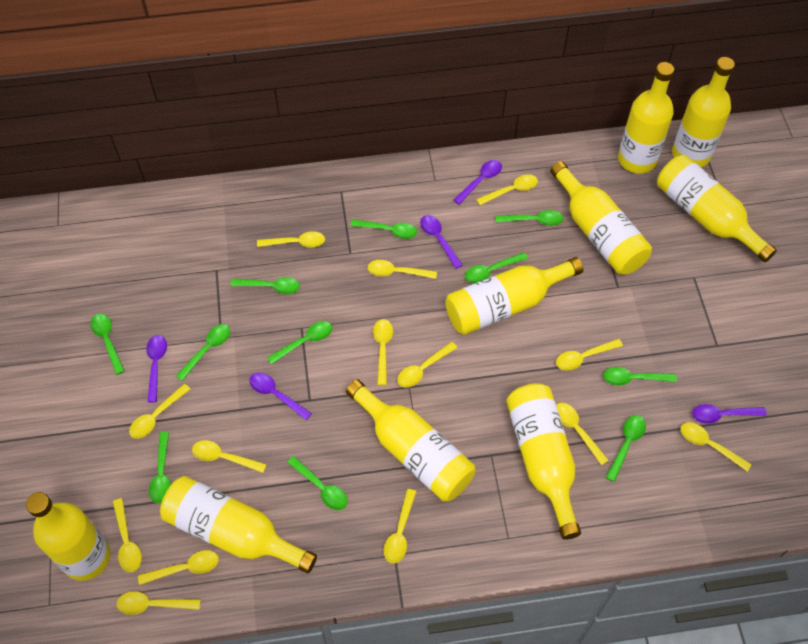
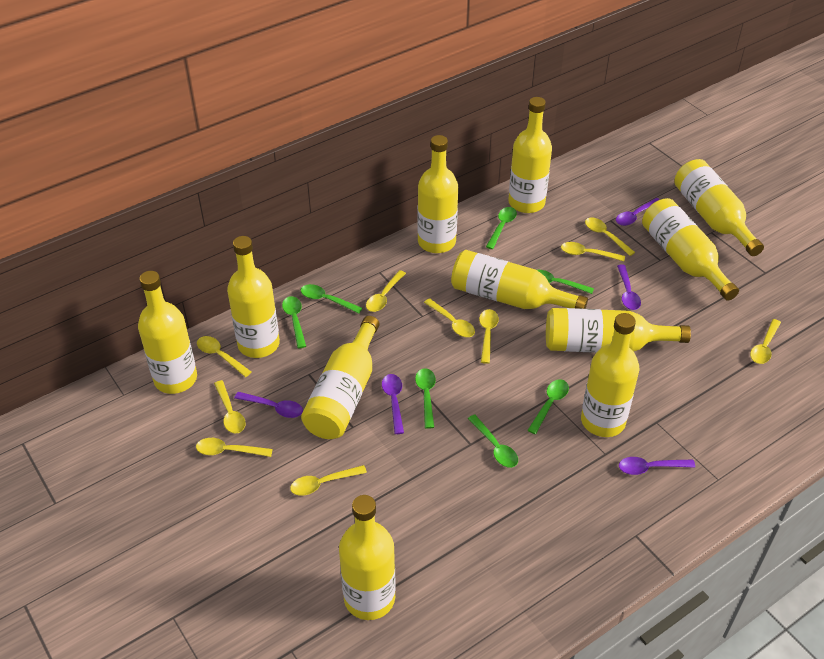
green spoon: 11 -> 7
yellow bottle: 9 -> 11
yellow spoon: 14 -> 10

